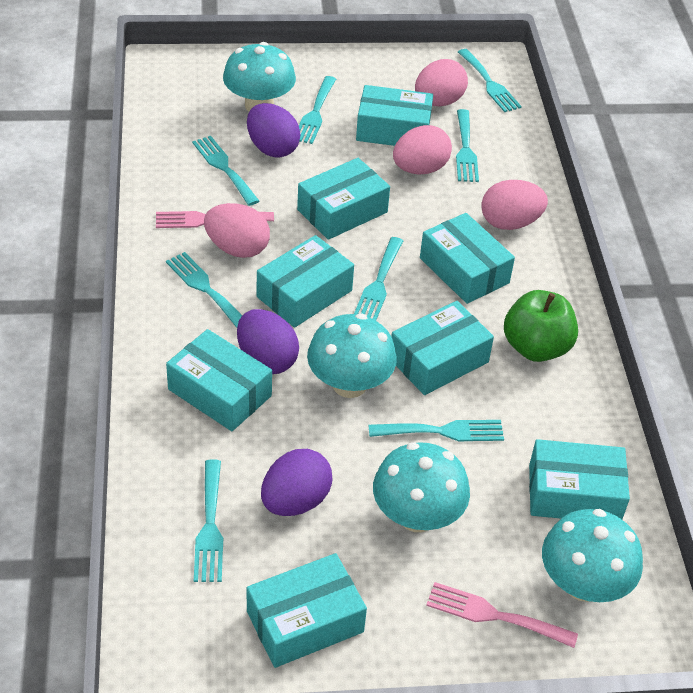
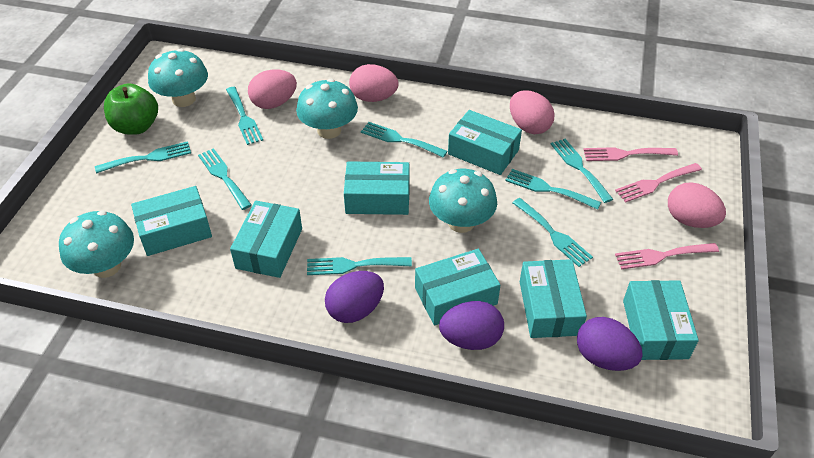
pink fork: 2 -> 3
turquoise box: 8 -> 7

